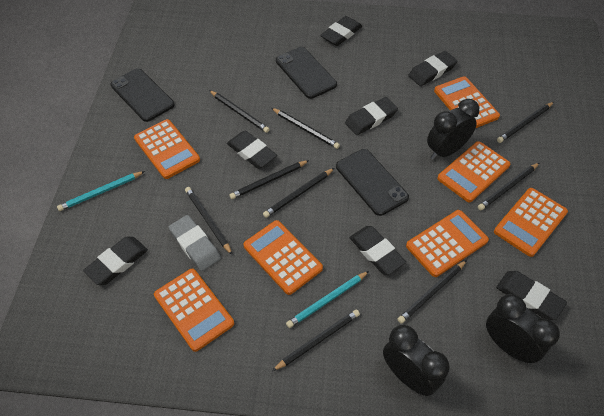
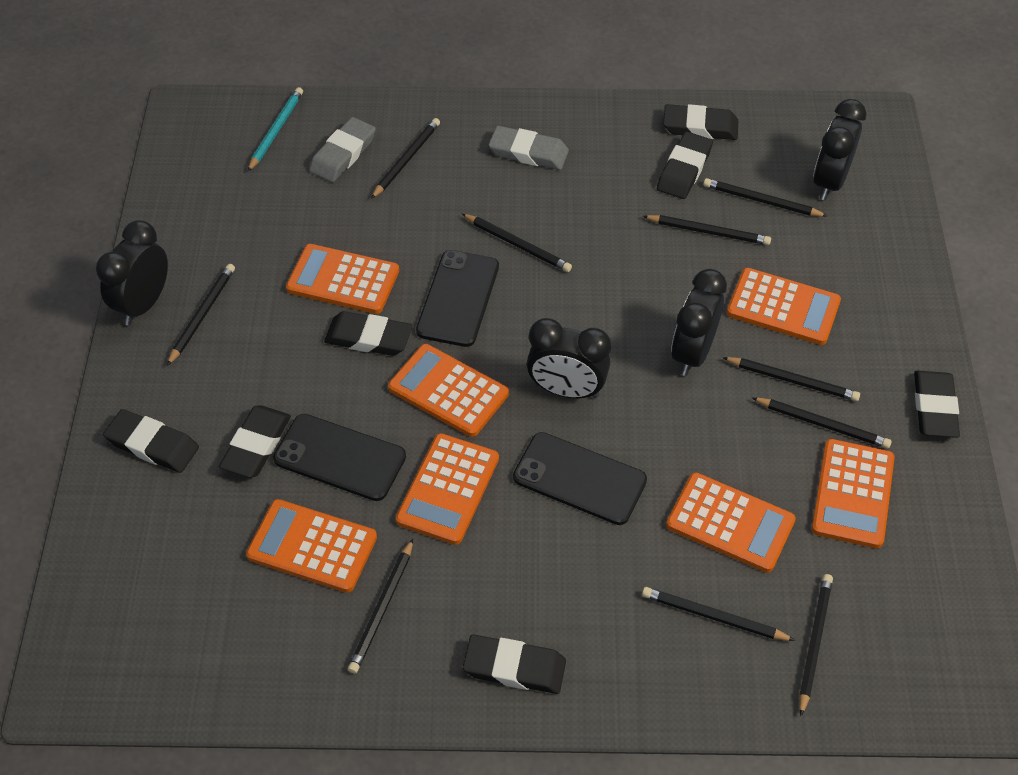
black clock: 3 -> 4
black pencil: 9 -> 10
grey eraser: 1 -> 2
turquoise pencil: 2 -> 1

